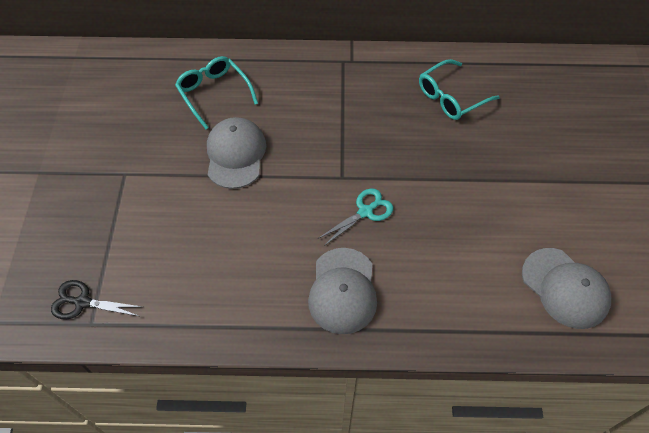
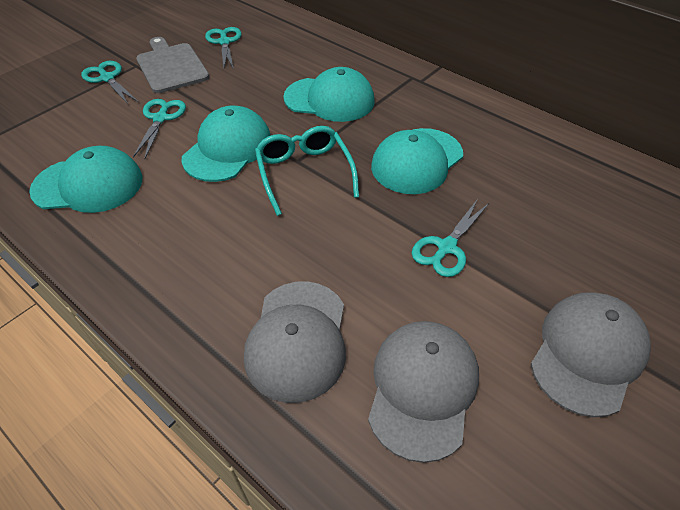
black scissors: 1 -> 0
grey cutting board: 0 -> 1
turquoise cap: 0 -> 4
turquoise glasses: 2 -> 1
turquoise scissors: 1 -> 4

